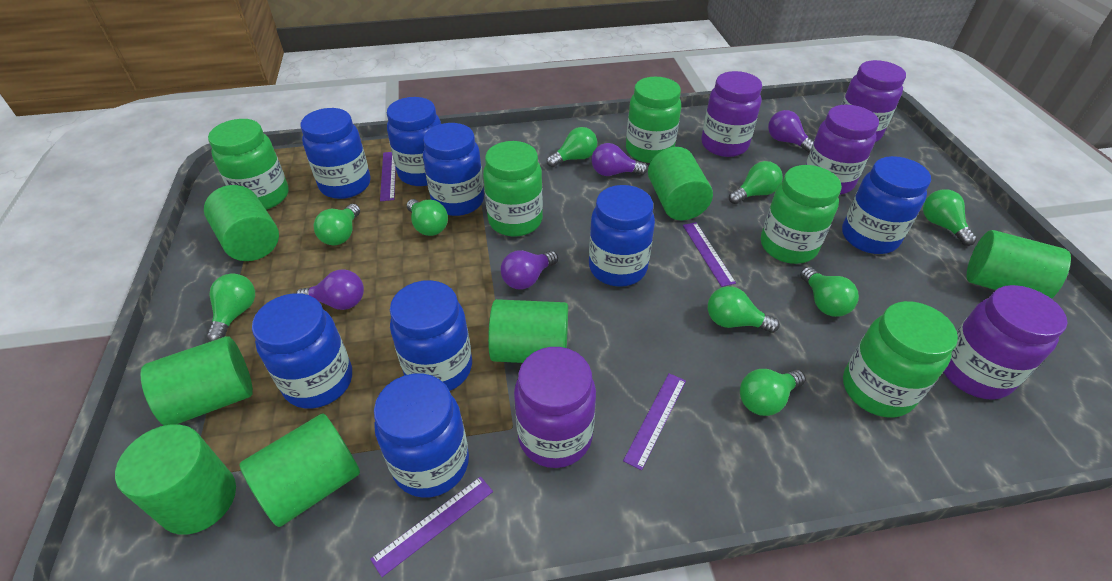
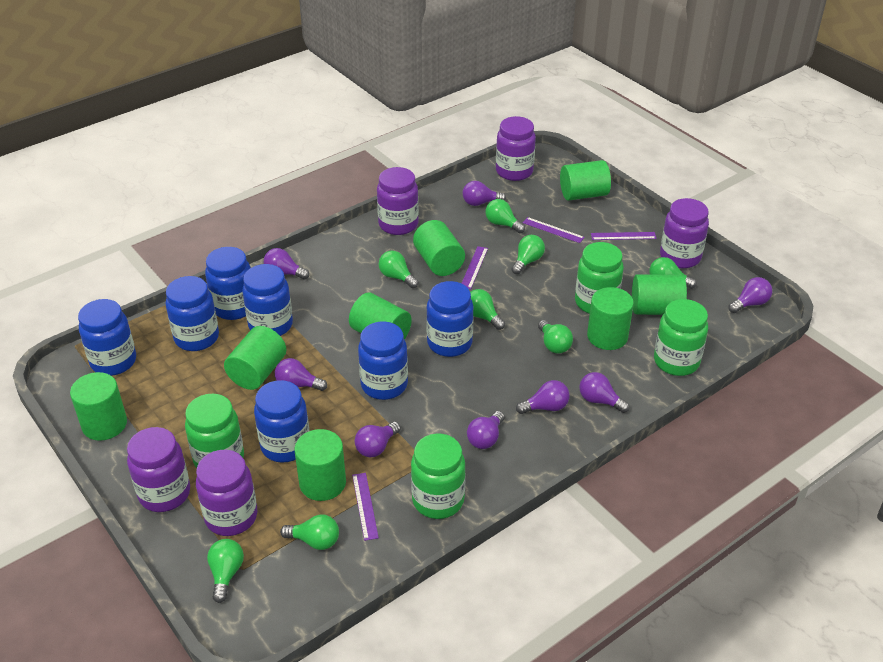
blue jar: 8 -> 7
green cylinder: 7 -> 8
green jar: 5 -> 4
green light bulb: 9 -> 8
purple light bulb: 4 -> 8

